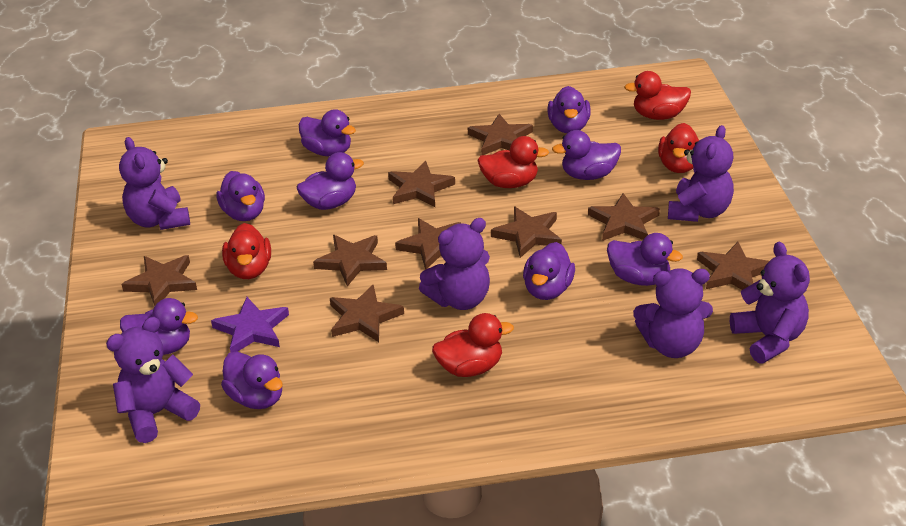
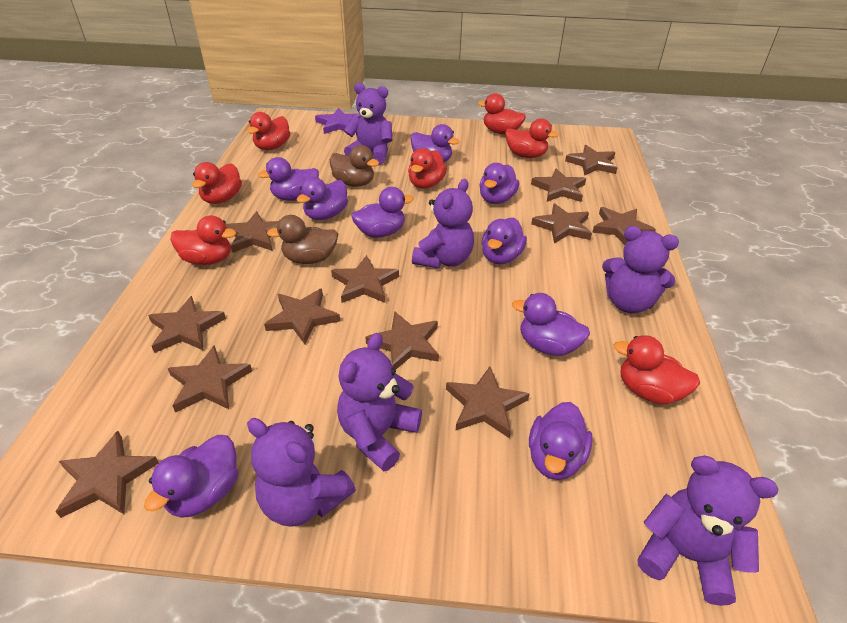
brown duck: 0 -> 2
brown star: 9 -> 12
red duck: 5 -> 7

